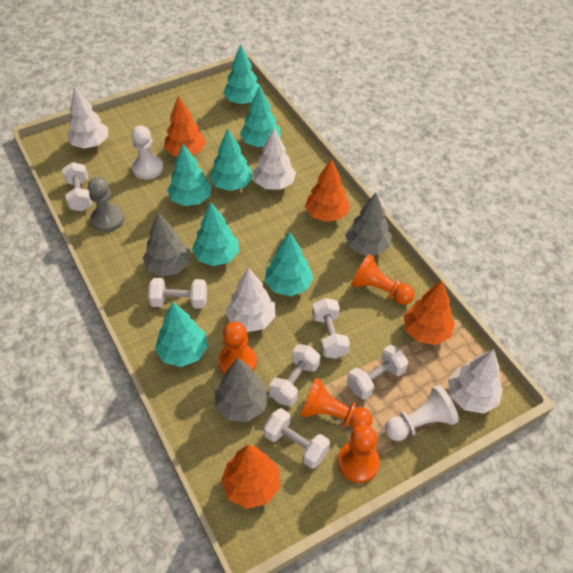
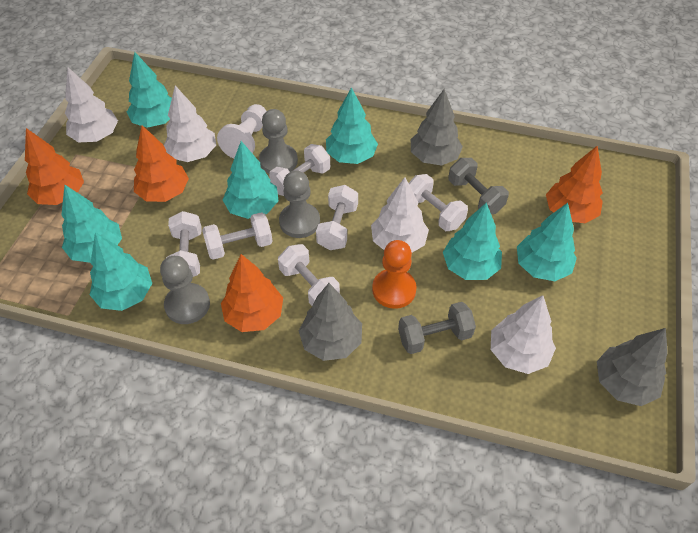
grey dumbbell: 0 -> 2
grey pawn: 1 -> 3
orange pawn: 4 -> 1
white pawn: 2 -> 1

